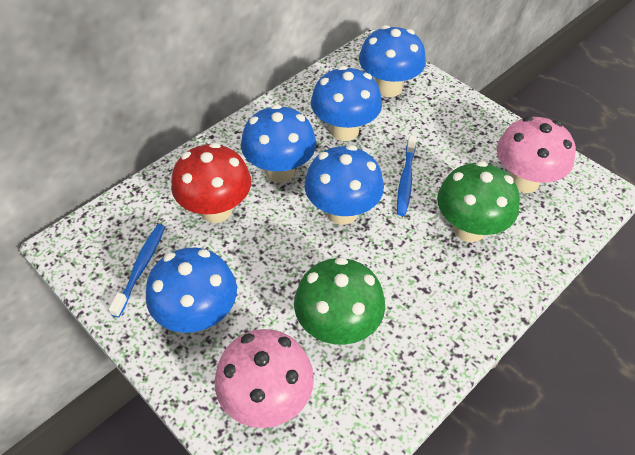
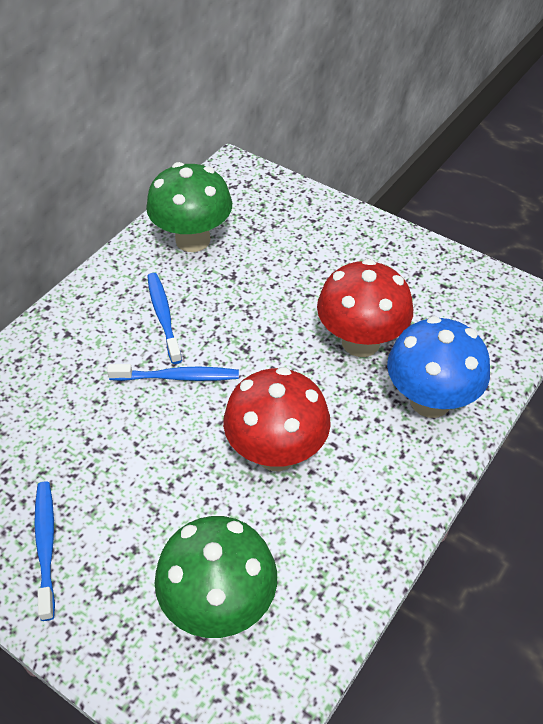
blue mushroom: 5 -> 1
blue toothbrush: 2 -> 3
pink mushroom: 2 -> 0
red mushroom: 1 -> 2

